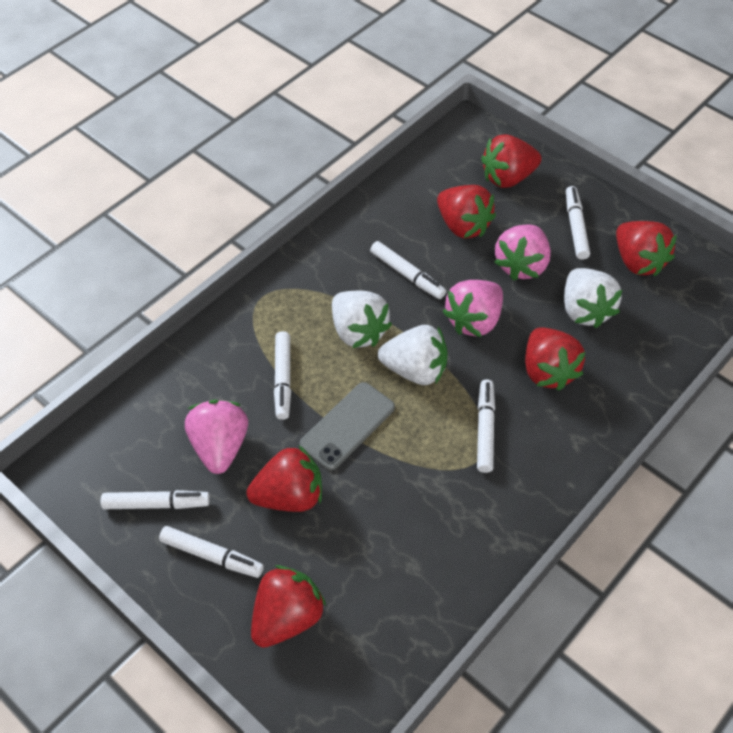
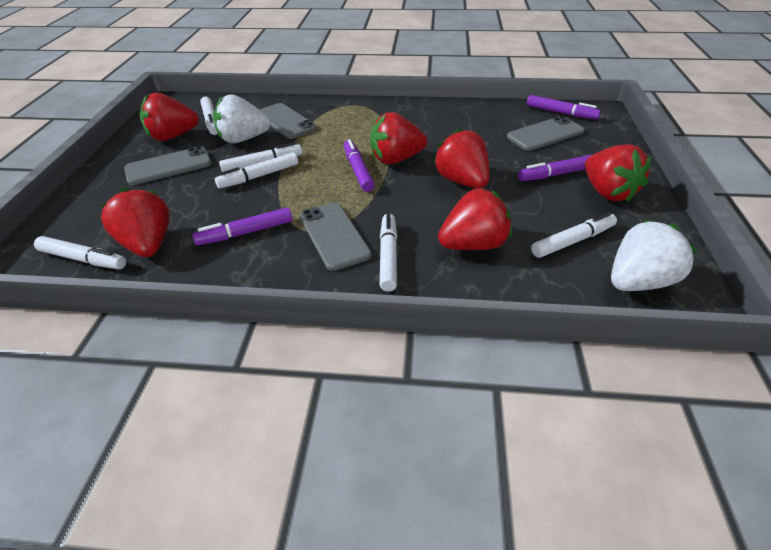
grey phone: 1 -> 4
pink strawberry: 3 -> 0
purple marker: 0 -> 4
white strawberry: 3 -> 2

